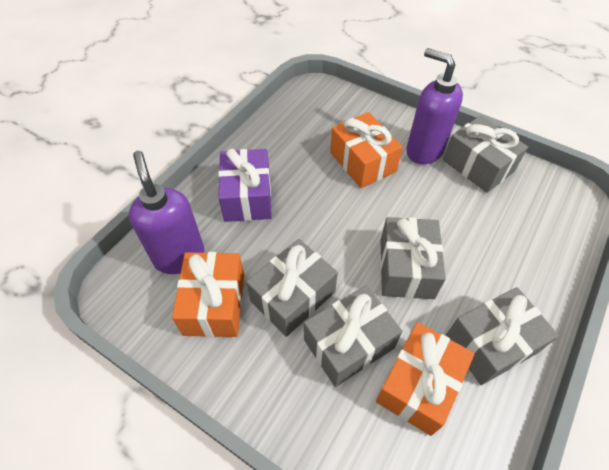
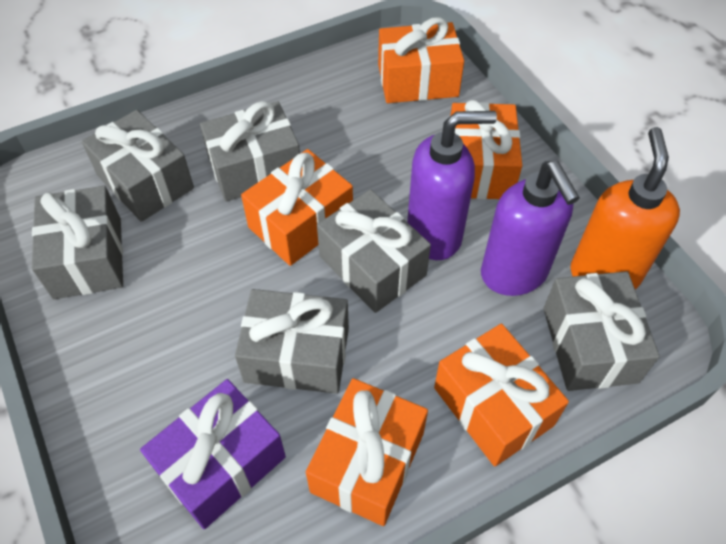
grey gift: 5 -> 6
orange gift: 3 -> 5
orange soap dispenser: 0 -> 1

